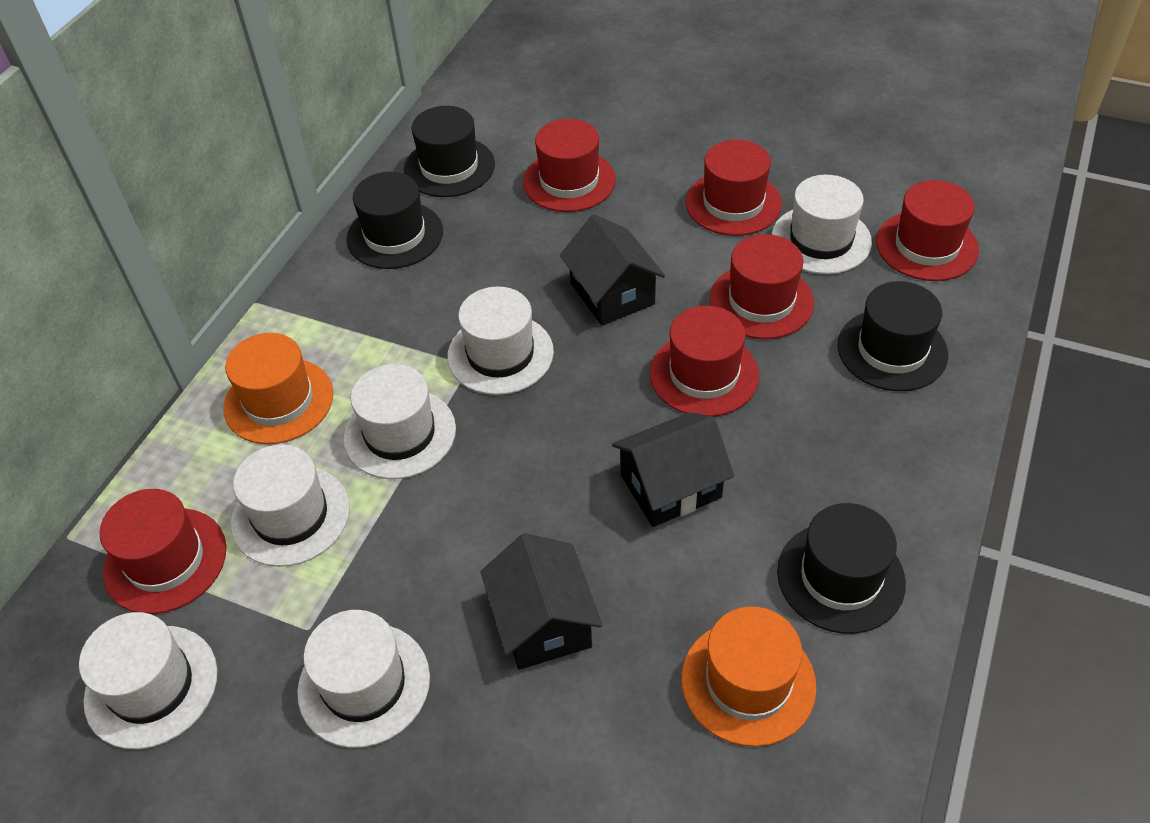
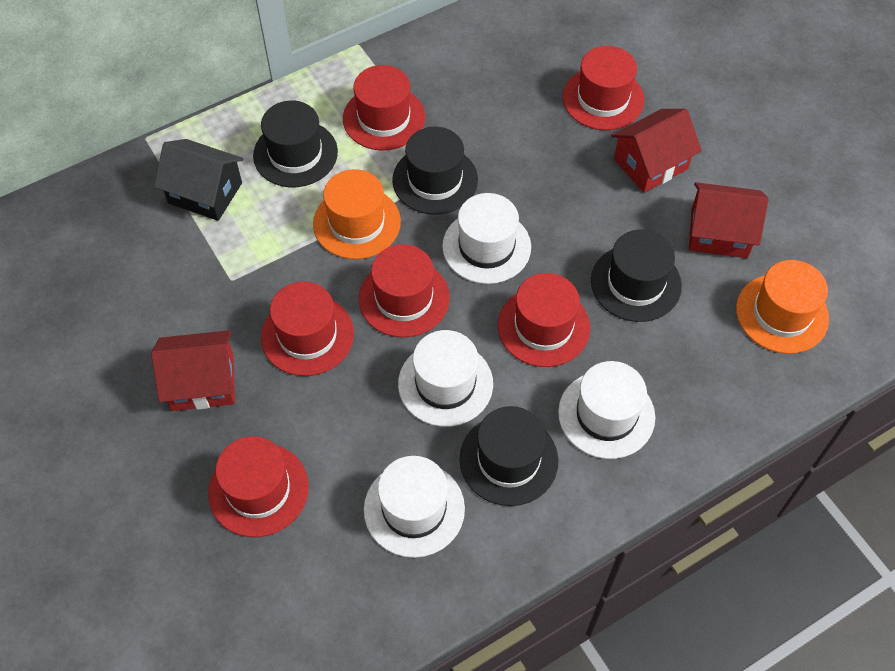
black house: 3 -> 1
red house: 0 -> 3
white hat: 6 -> 4

